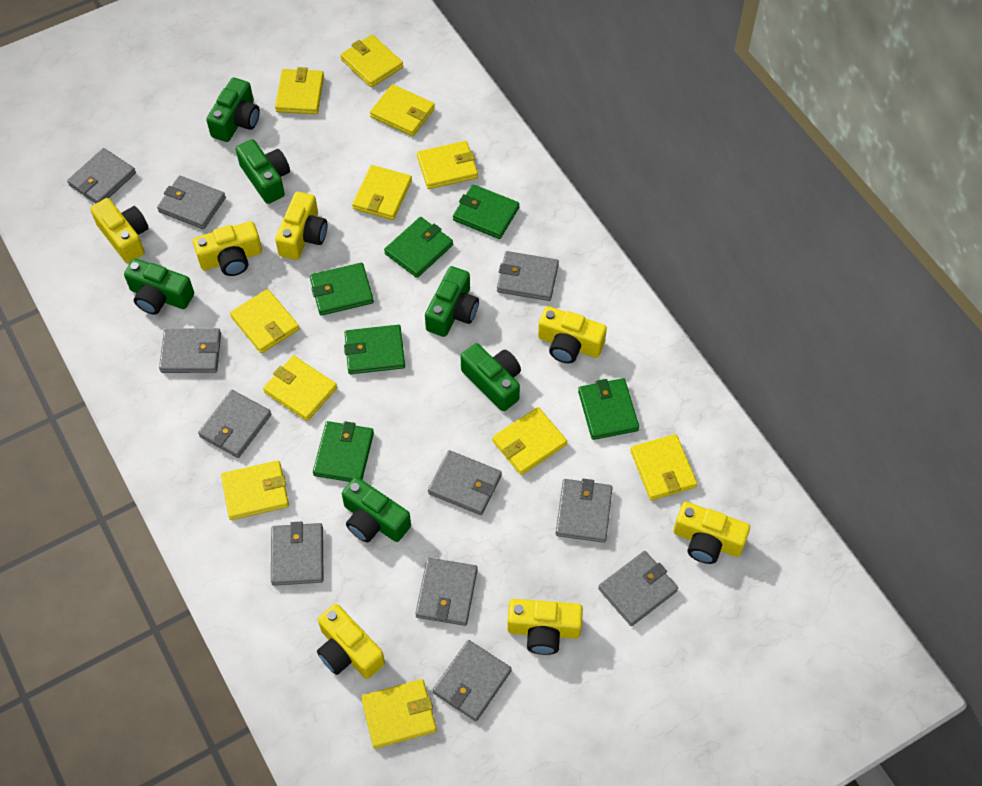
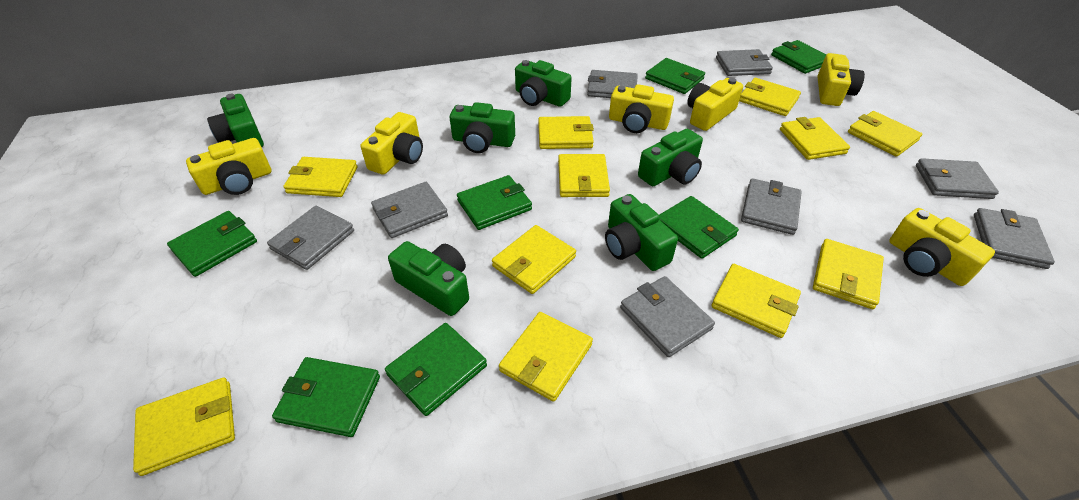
green wallet: 6 -> 7
grey wallet: 11 -> 8
yellow camera: 7 -> 6

